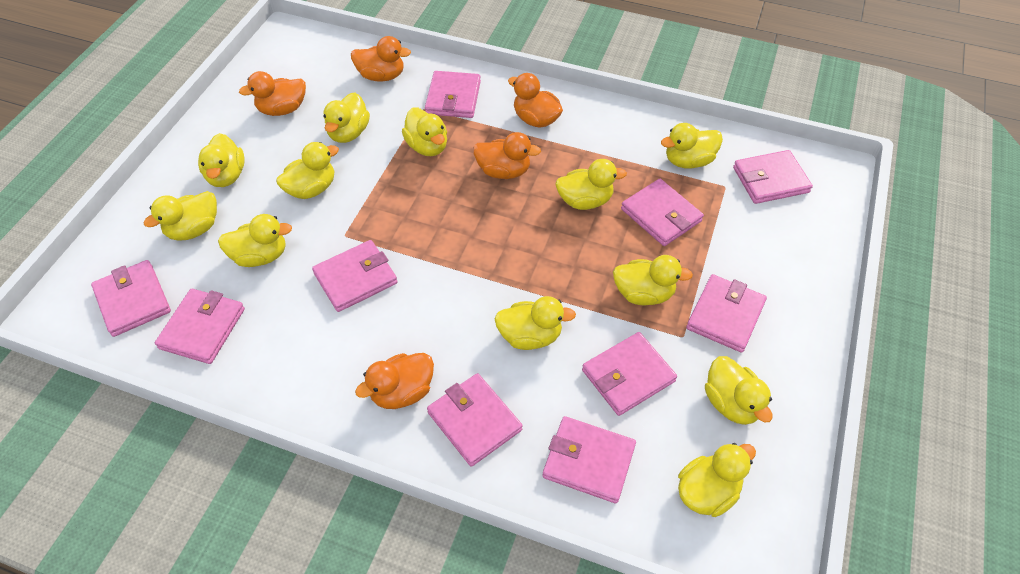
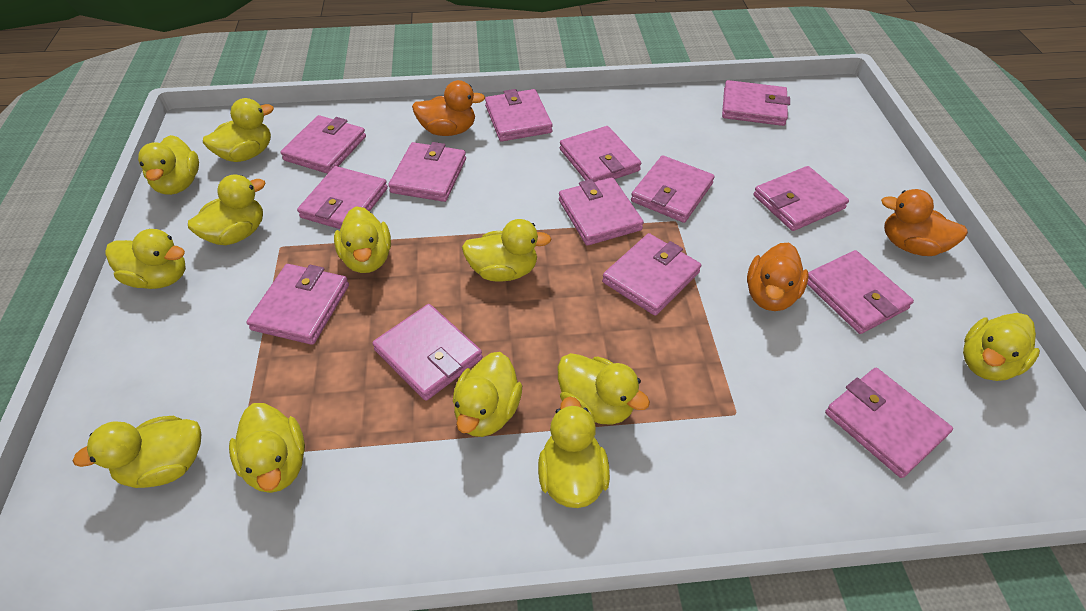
orange duck: 5 -> 3
pink wallet: 10 -> 14

